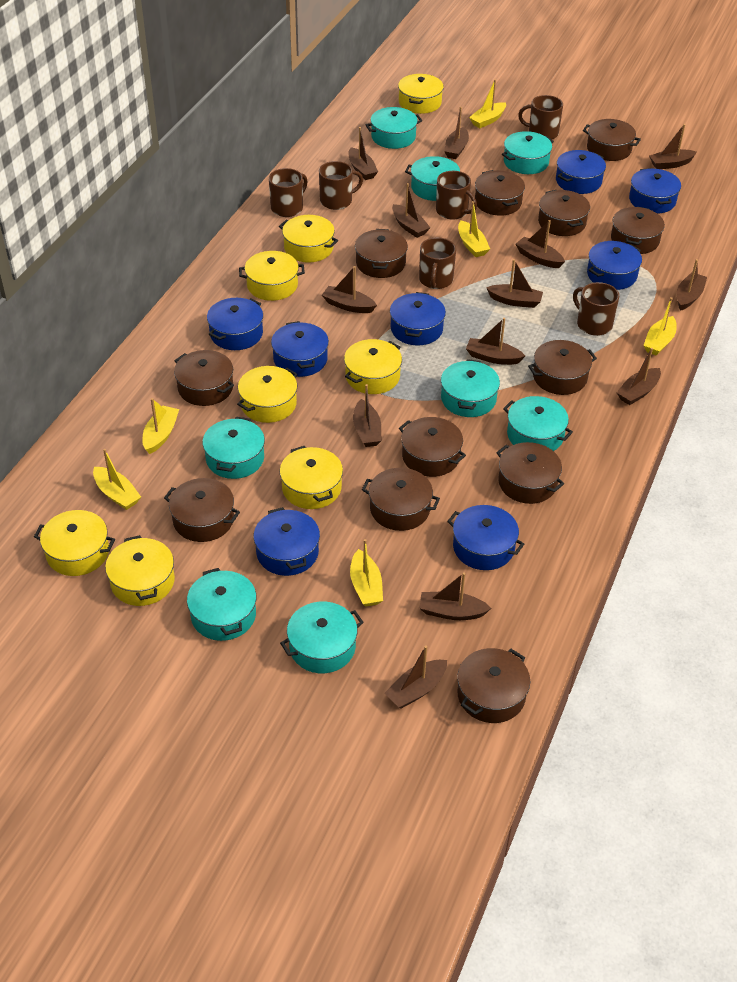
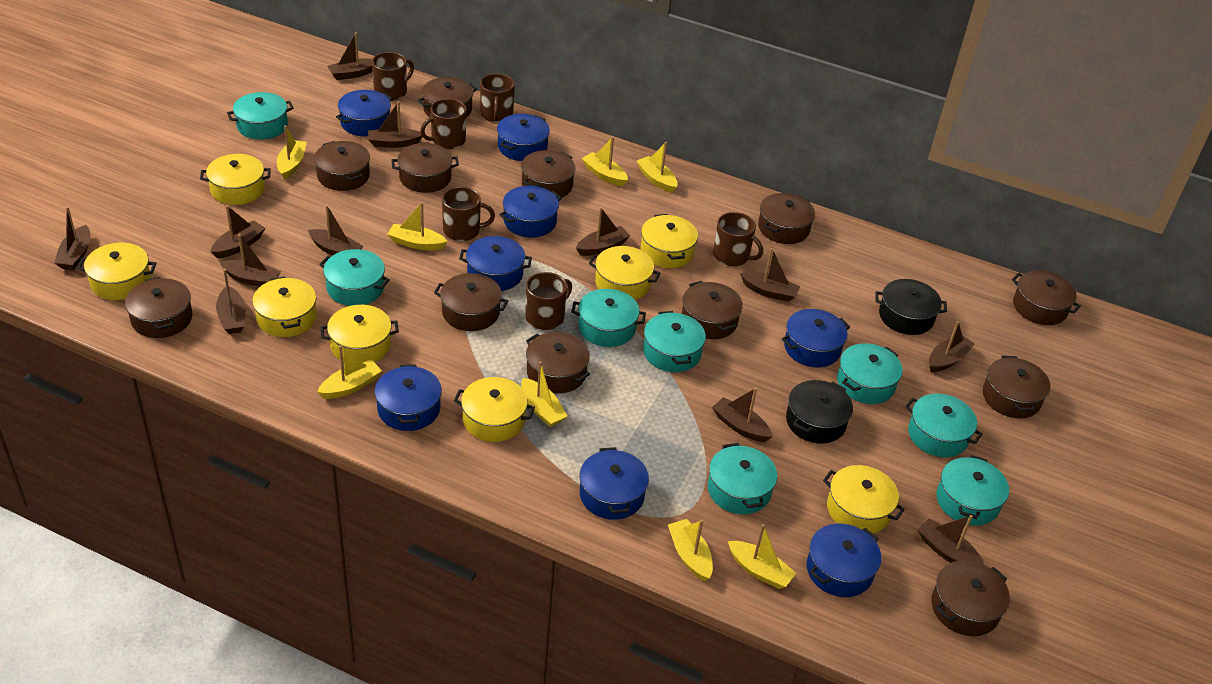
black pot: 0 -> 2
brown boat: 13 -> 12
yellow boat: 6 -> 8

